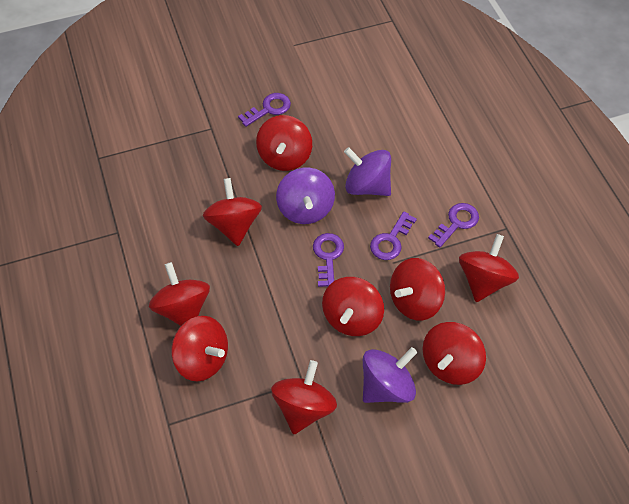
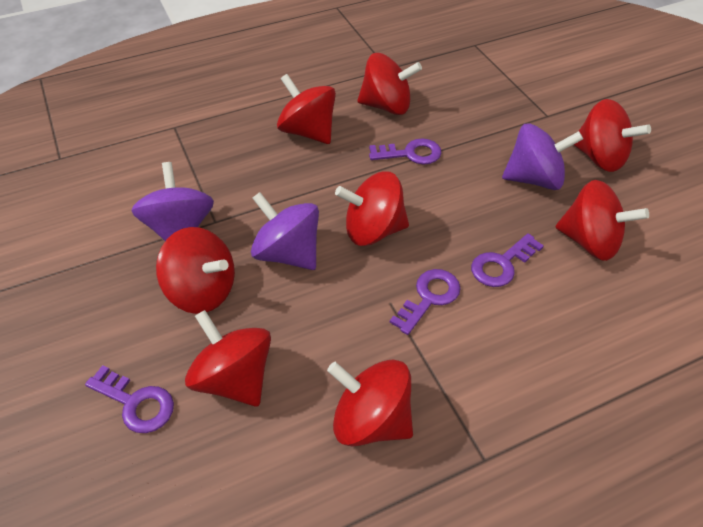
red spinning top: 9 -> 8

